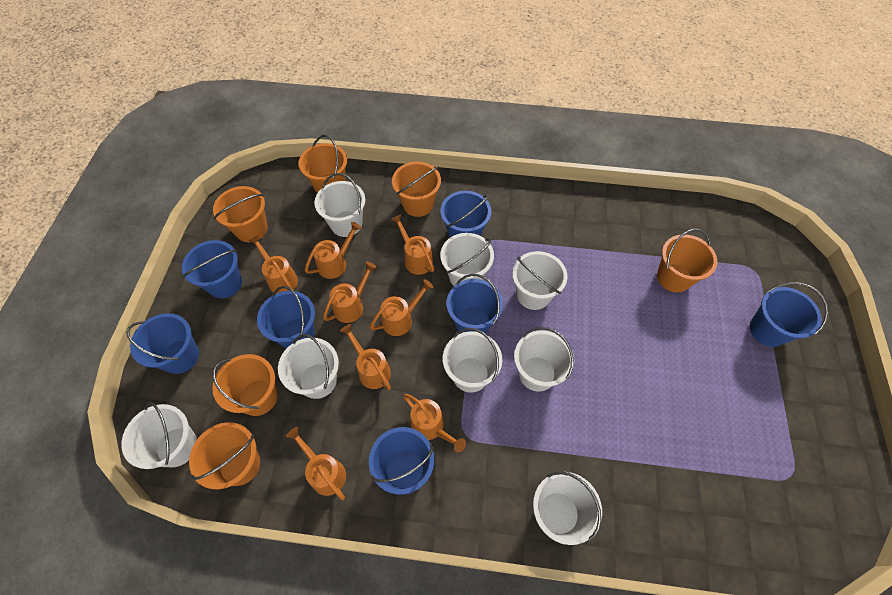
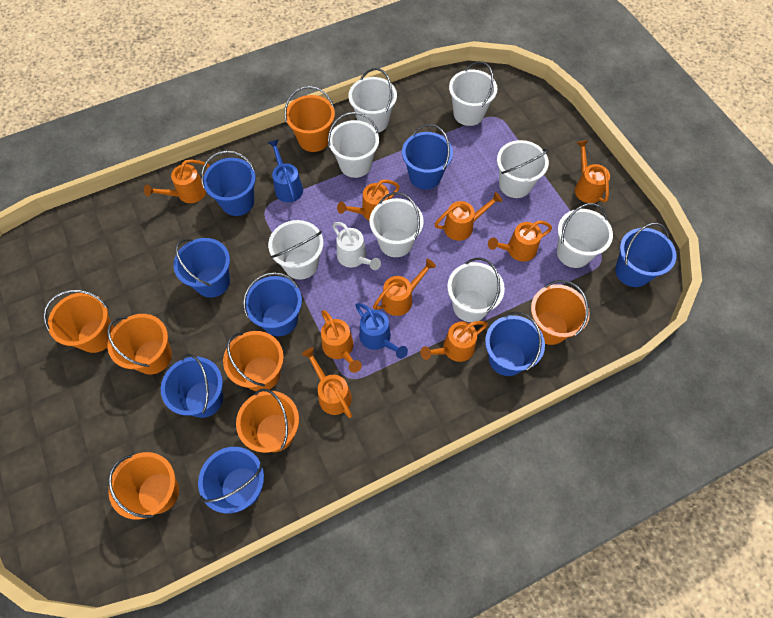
blue bucket: 7 -> 8
blue watering can: 0 -> 2
orange bucket: 6 -> 7
orange watering can: 8 -> 9
white watering can: 0 -> 1

